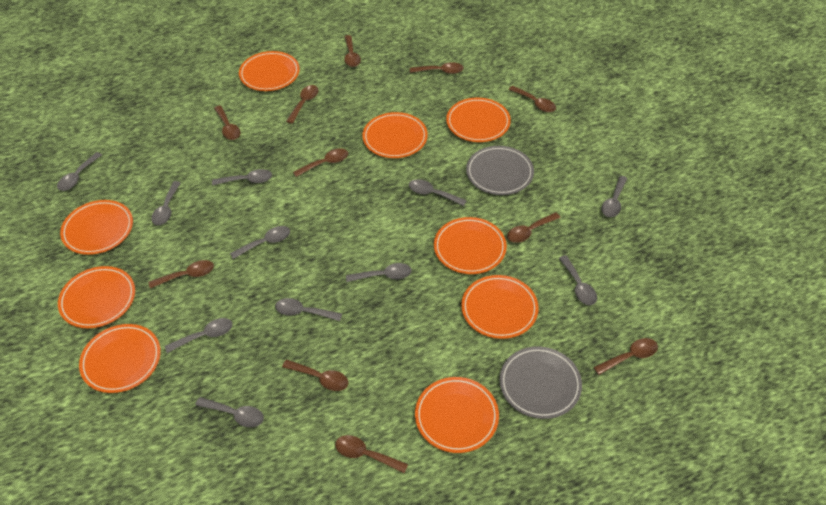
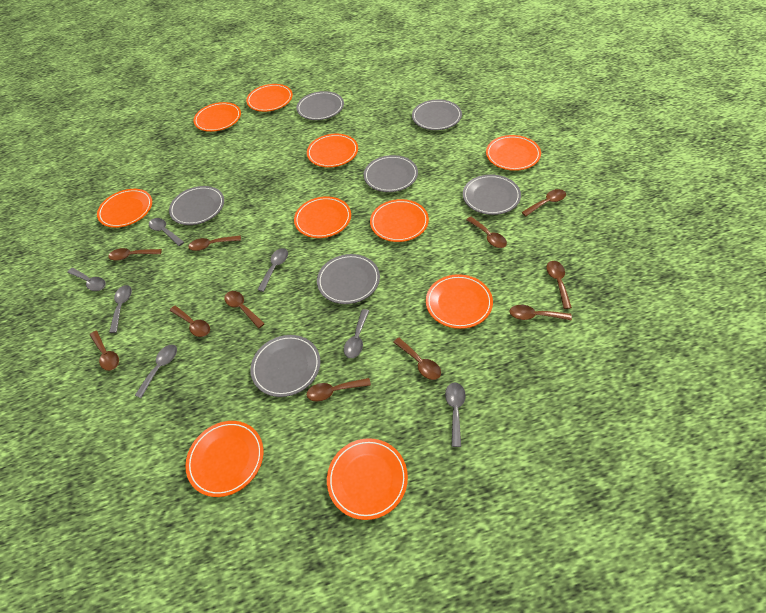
grey plate: 2 -> 7
grey spoon: 11 -> 7
orange plate: 9 -> 10

